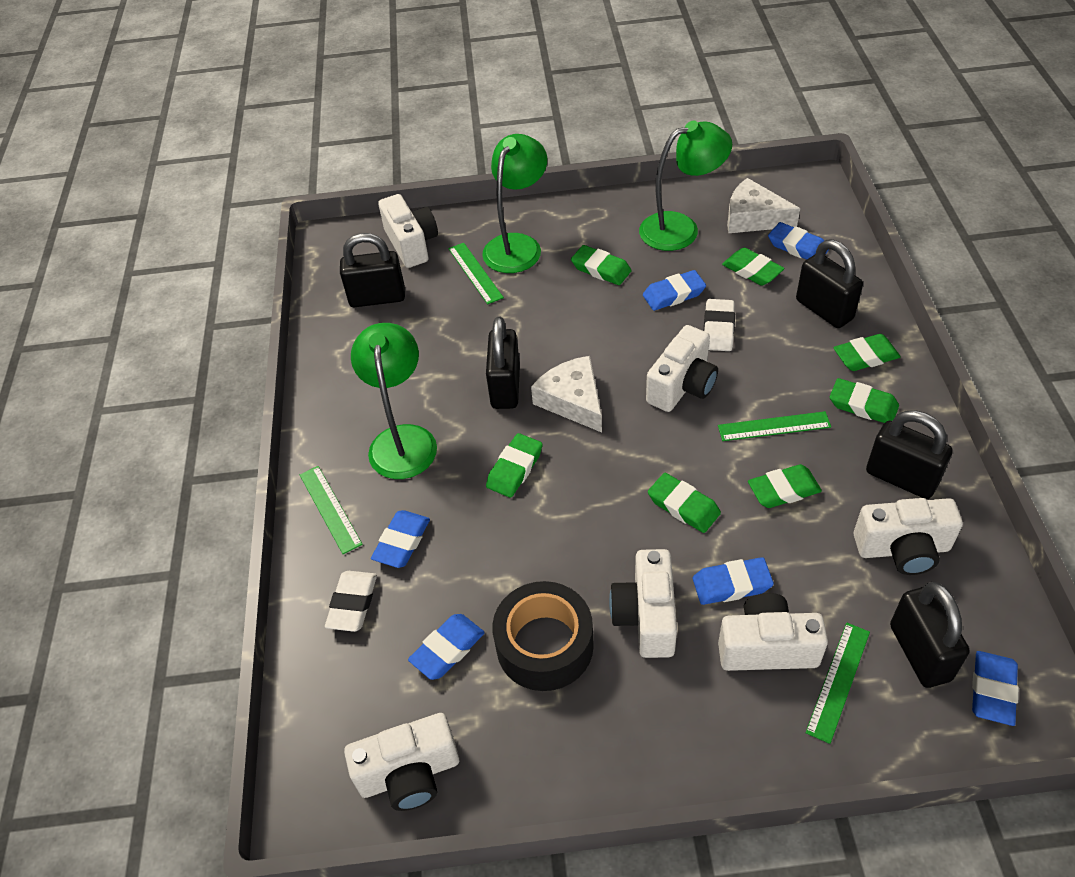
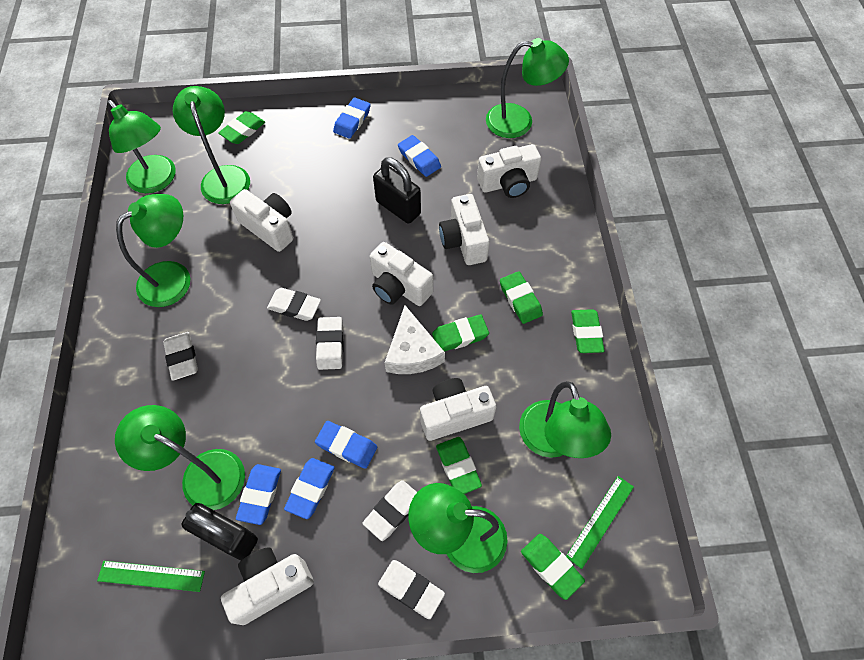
black padlock: 5 -> 2
black tape: 1 -> 0
blue eraser: 6 -> 5
green eraser: 7 -> 6
green lamp: 3 -> 7
green ruler: 4 -> 2
white cheese: 2 -> 1
white eraser: 2 -> 5

